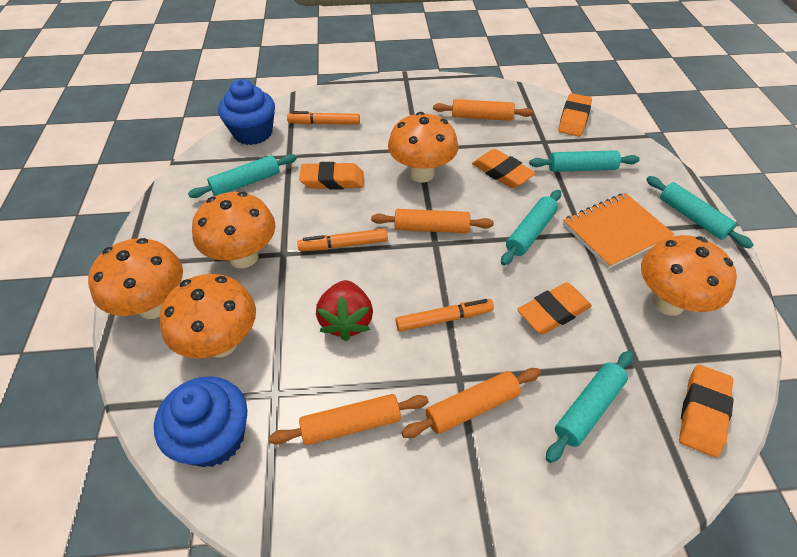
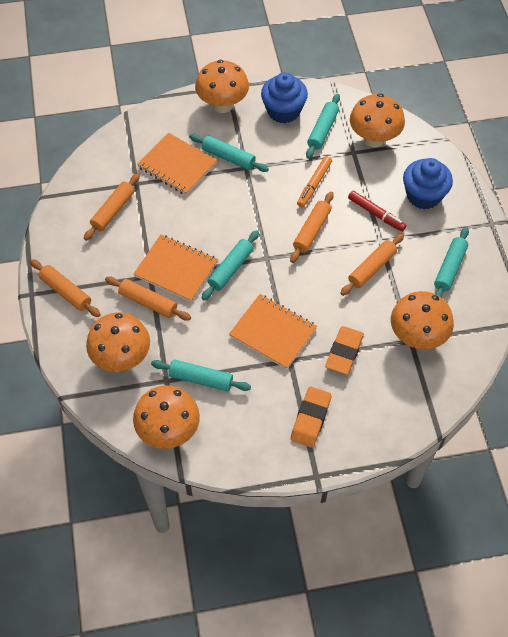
orange eraser: 5 -> 2
orange marker: 3 -> 1
orange notebook: 1 -> 3
orange rolling pin: 4 -> 5
red marker: 0 -> 1
red strawberry: 1 -> 0

